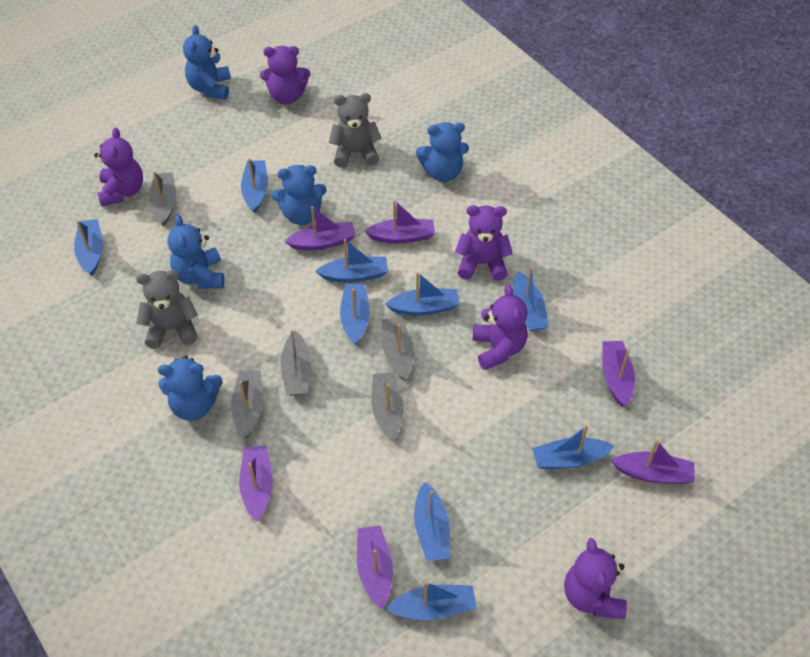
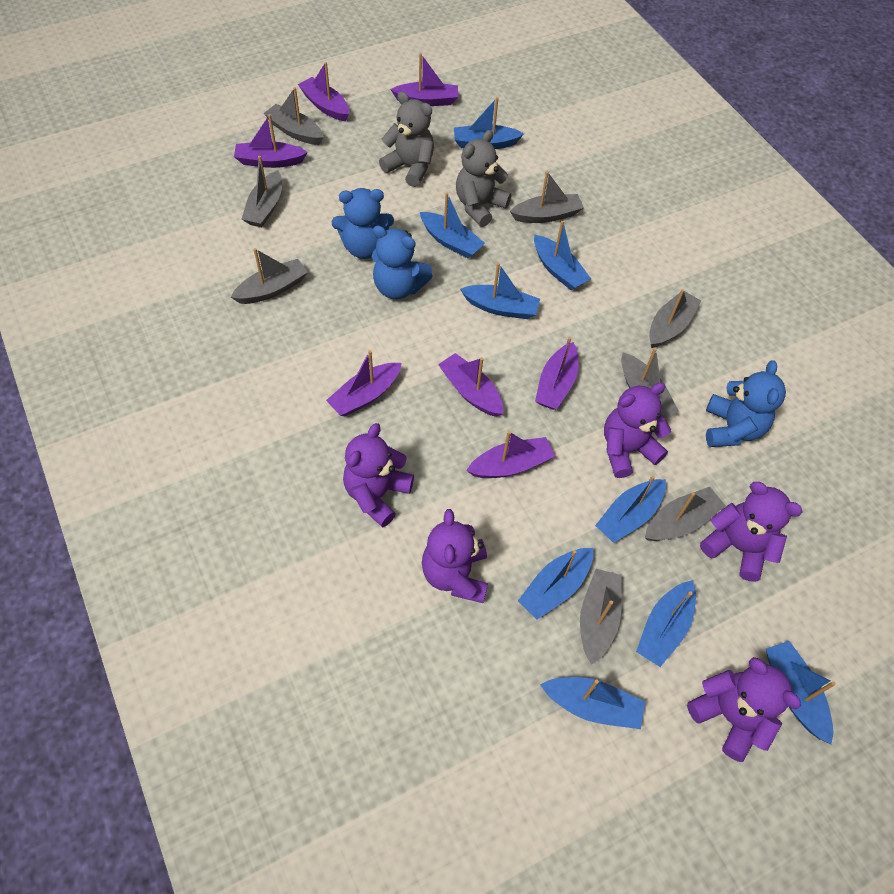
blue teddy bear: 5 -> 3
grey boat: 5 -> 8
purple boat: 6 -> 7

